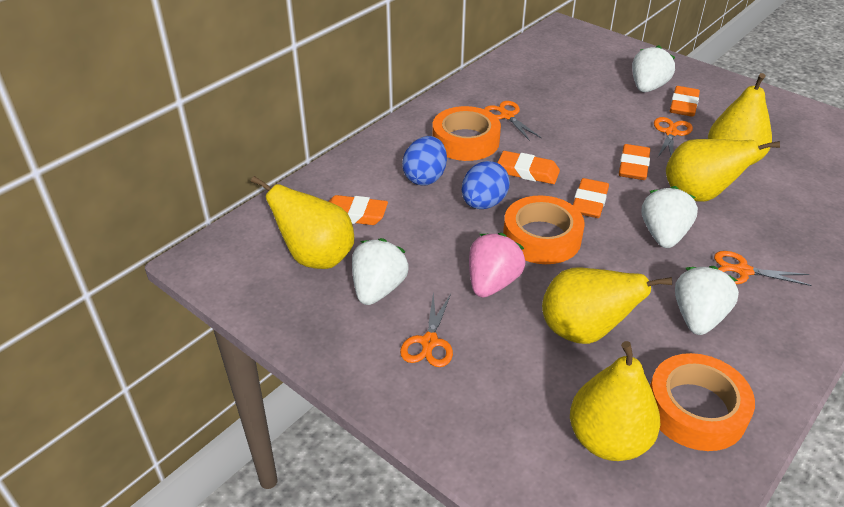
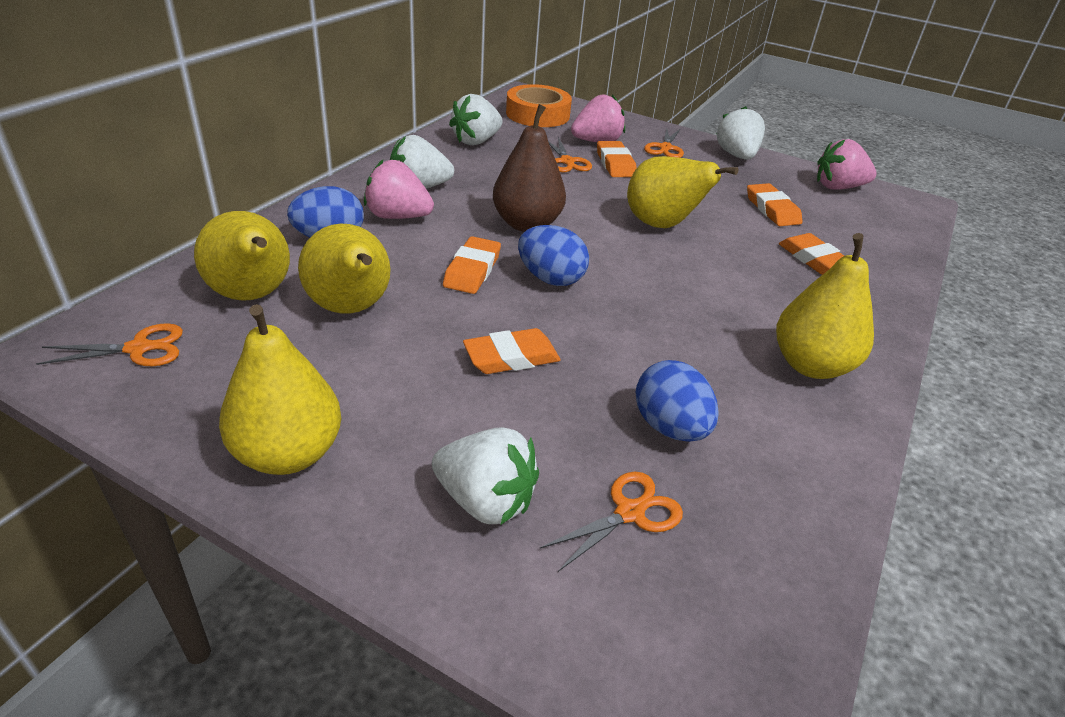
blue egg: 2 -> 3
brown pear: 0 -> 1
orange tape: 3 -> 1
pink strawberry: 1 -> 3

